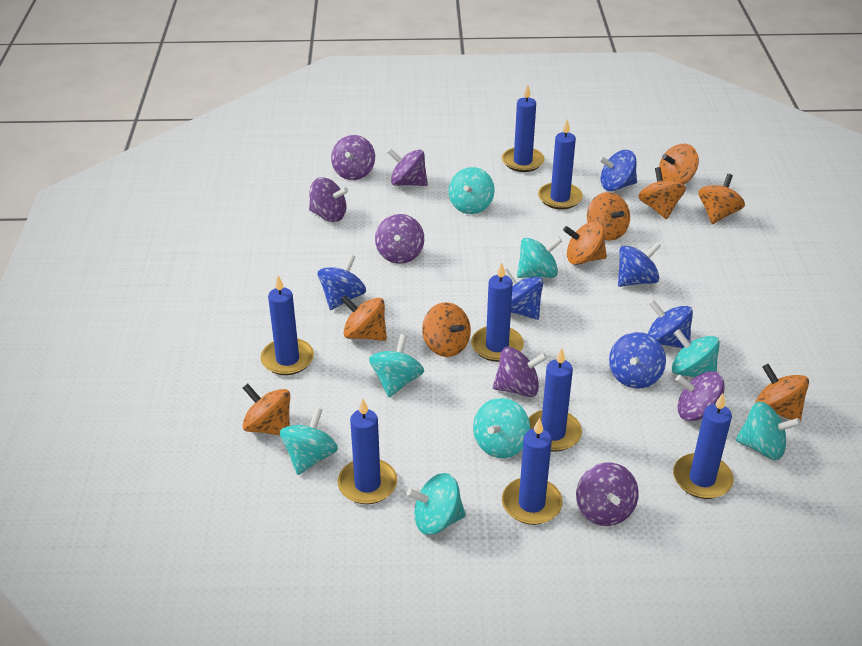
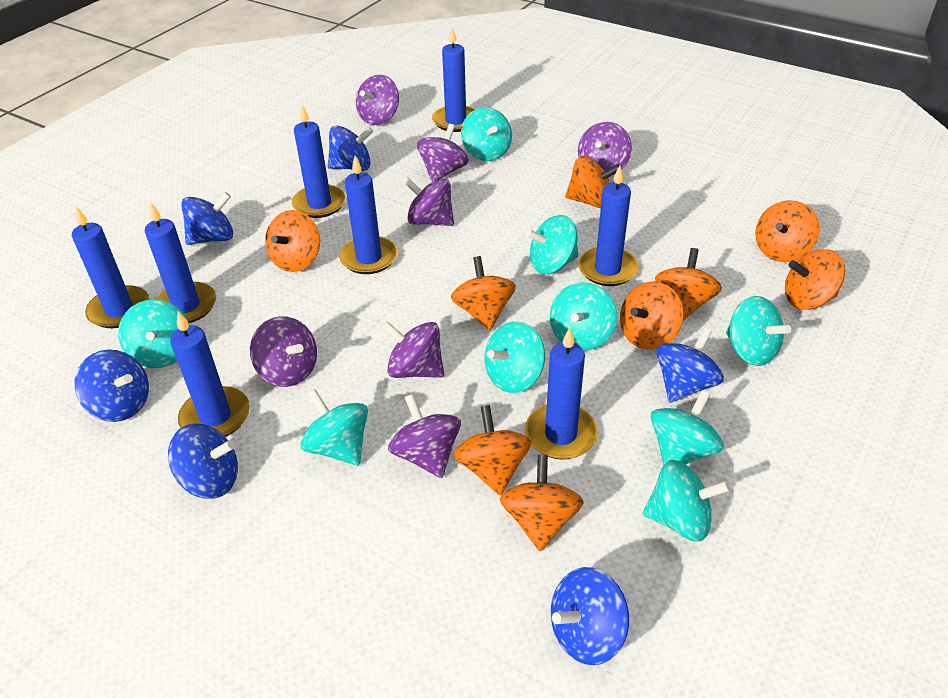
turquoise spinning top: 8 -> 9

